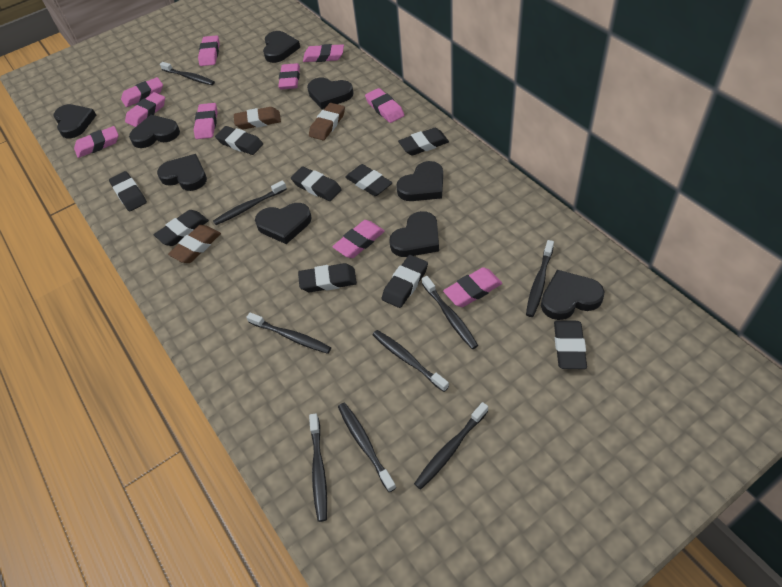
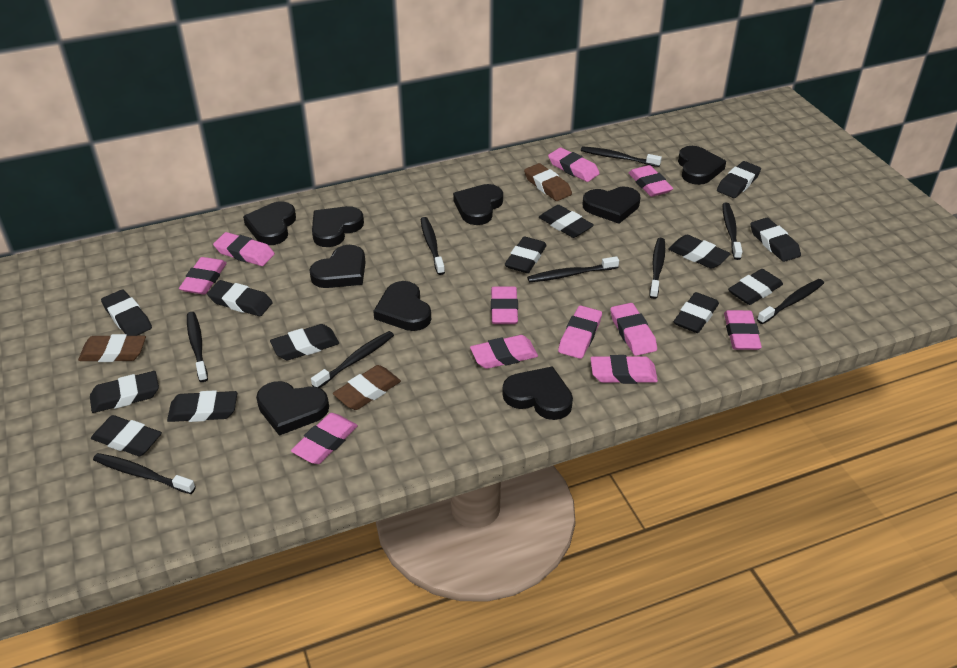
black eraser: 9 -> 13
pink eraser: 10 -> 11

